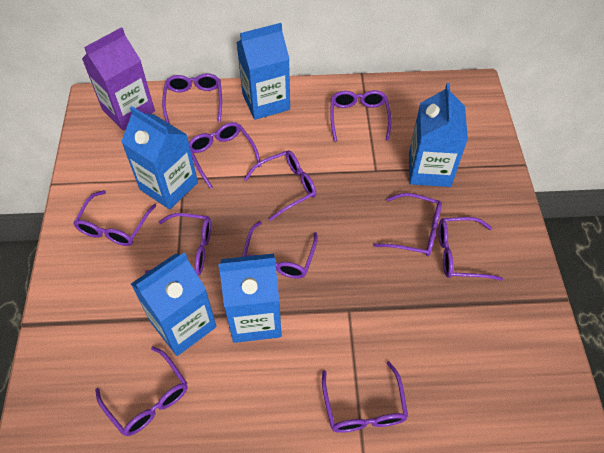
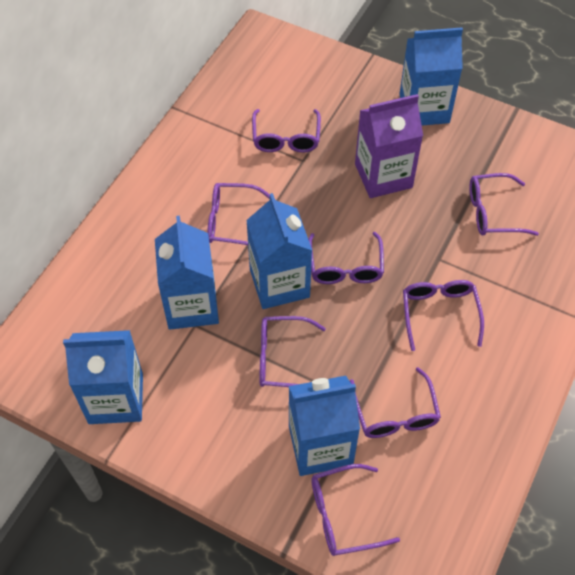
purple glasses: 11 -> 8

